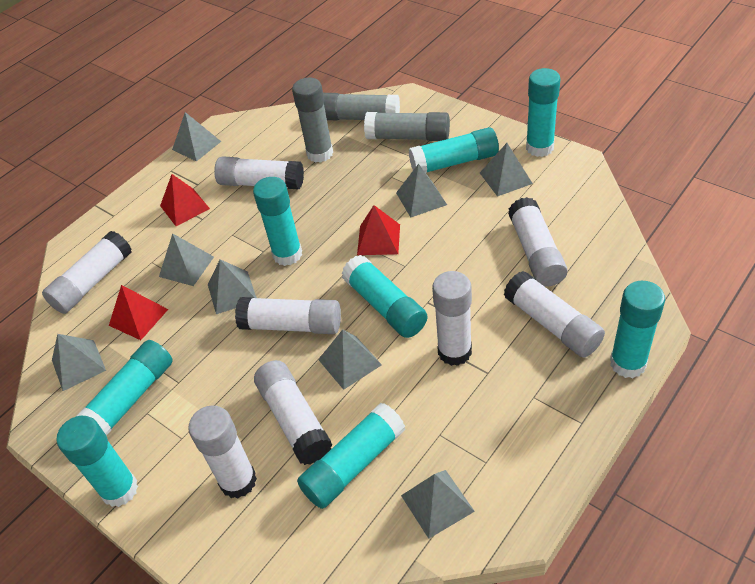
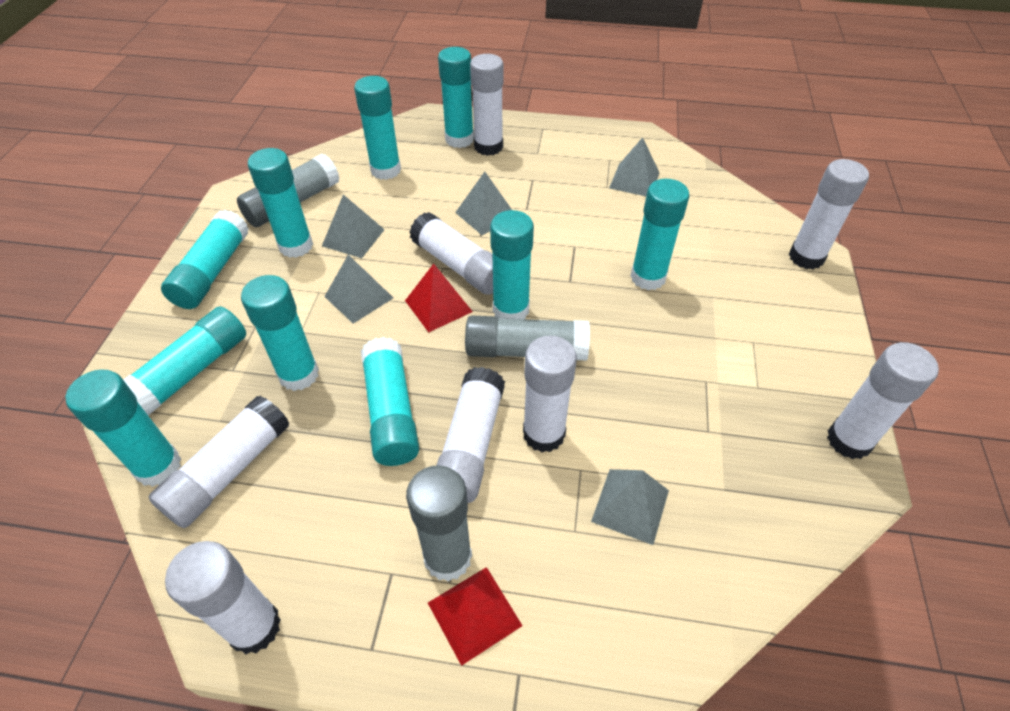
grey pyramid: 8 -> 5
red pyramid: 3 -> 2
turquoise glue stick: 8 -> 10

